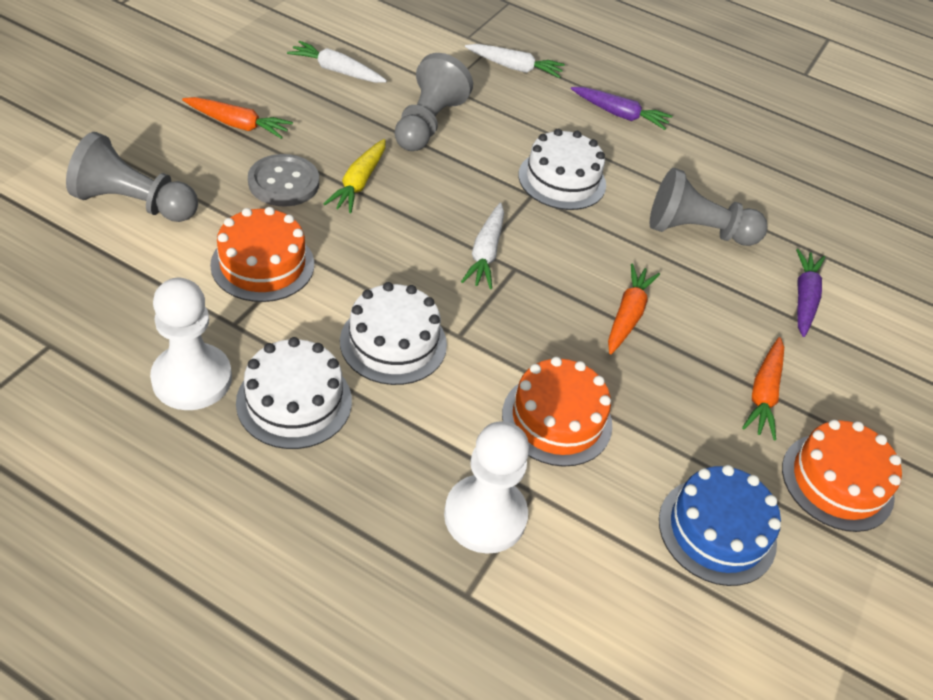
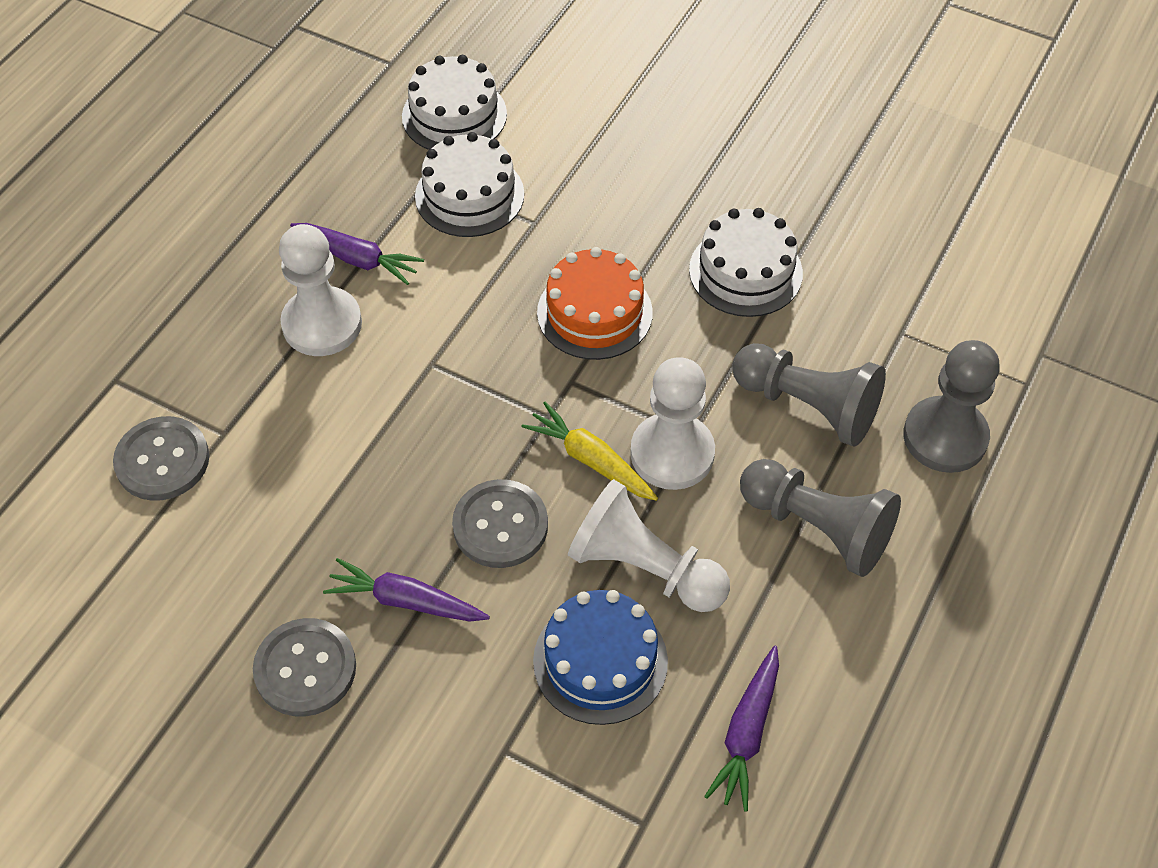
grey button: 1 -> 3
orange cake: 3 -> 1
orange carrot: 3 -> 0
purple carrot: 2 -> 3
white carrot: 3 -> 0
white pawn: 2 -> 3

